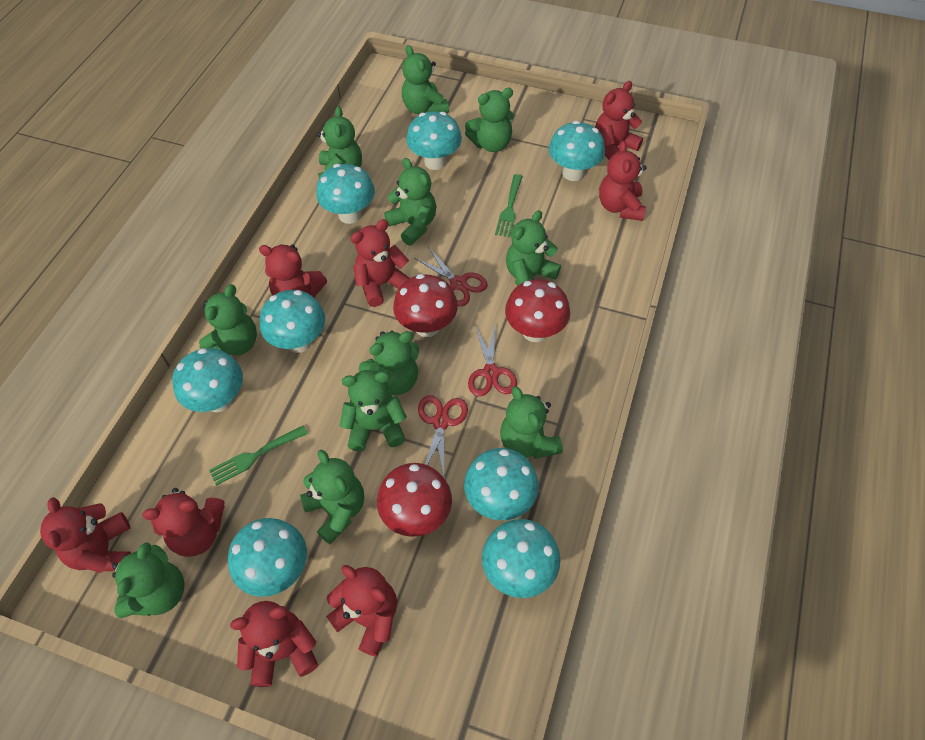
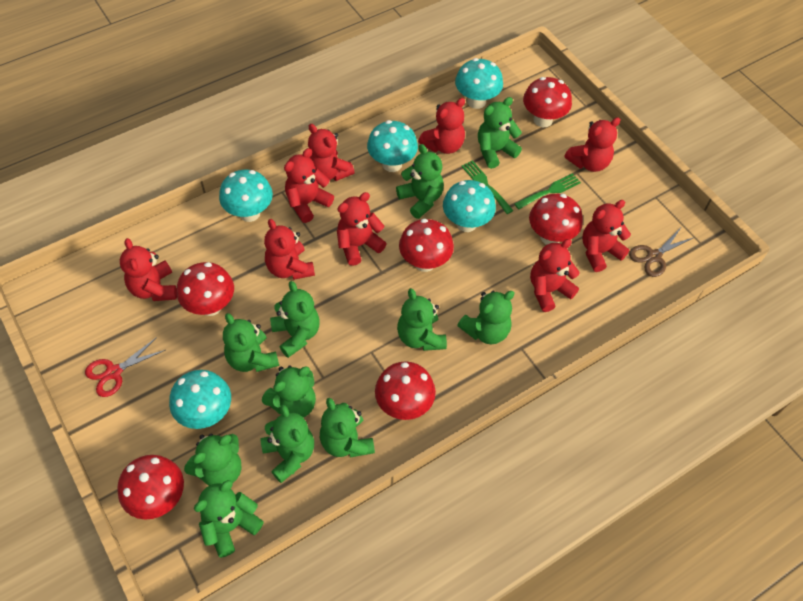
brown scissors: 0 -> 1
red mushroom: 3 -> 6
red scissors: 3 -> 1
red teddy bear: 8 -> 9
turquoise mushroom: 8 -> 5

